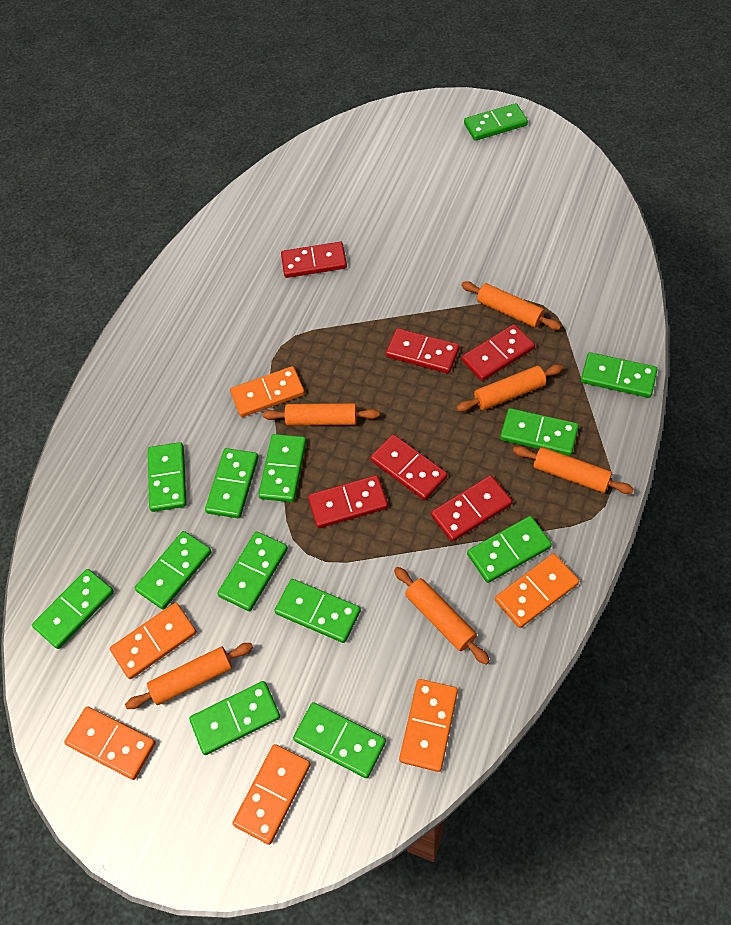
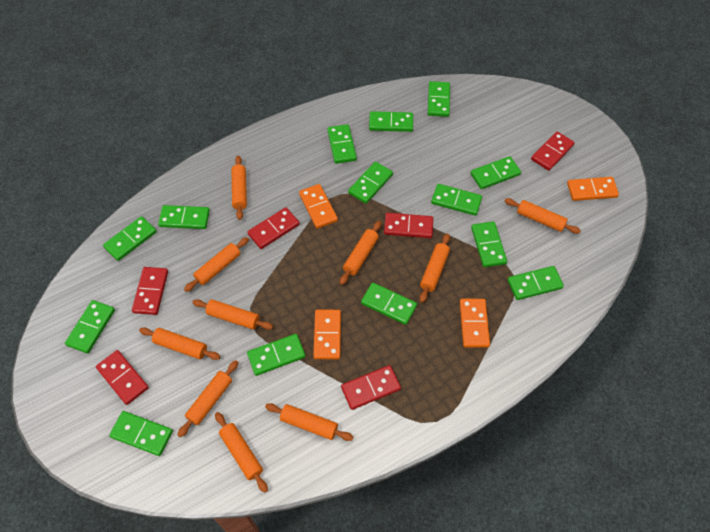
green domino: 13 -> 14
orange domino: 6 -> 4
orange rolling pin: 6 -> 10

